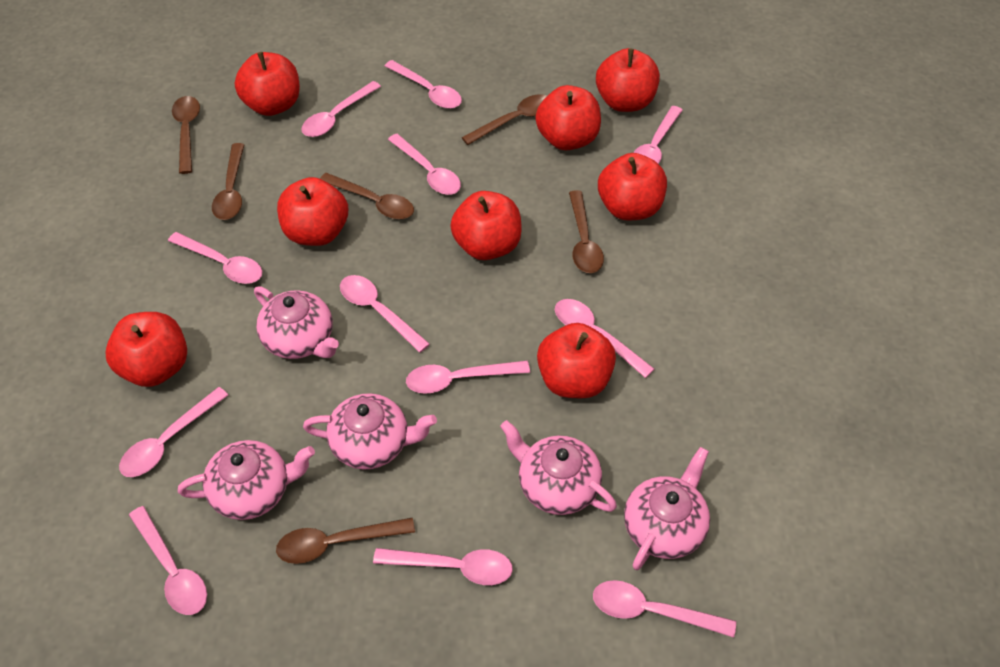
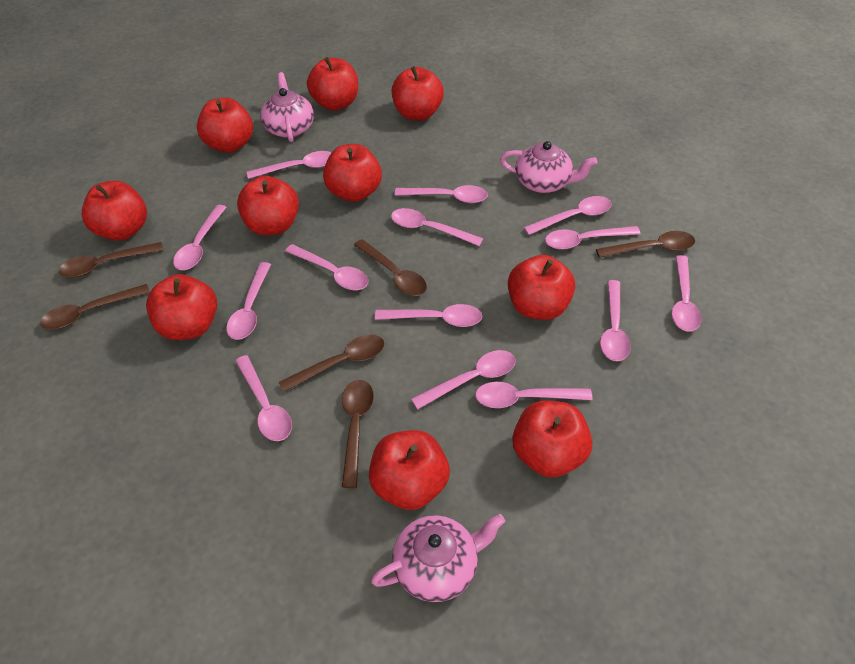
pink spoon: 12 -> 14
pink teapot: 5 -> 3
red apple: 8 -> 10

